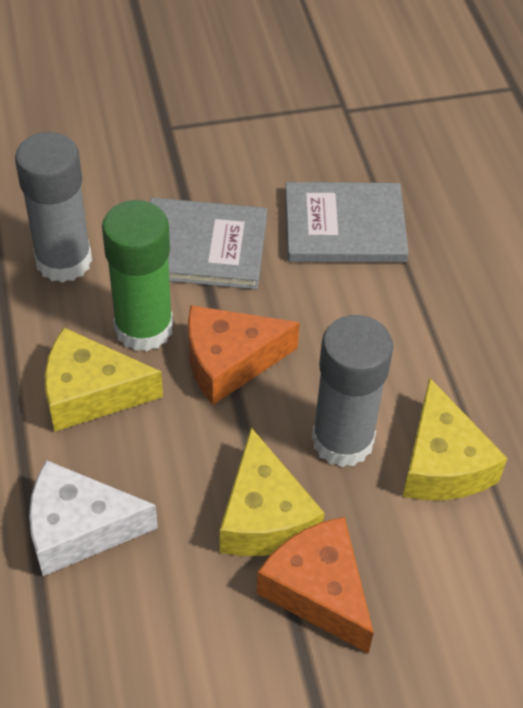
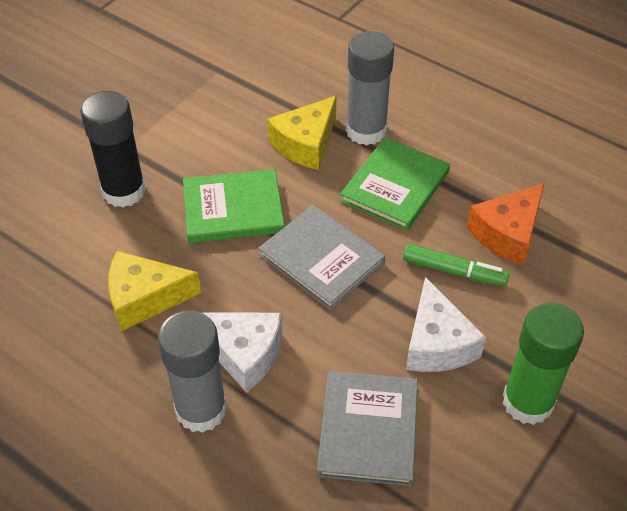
black glue stick: 0 -> 1
green book: 0 -> 2
green marker: 0 -> 1
orange cheese: 2 -> 1
white cheese: 1 -> 2
yellow cheese: 3 -> 2

